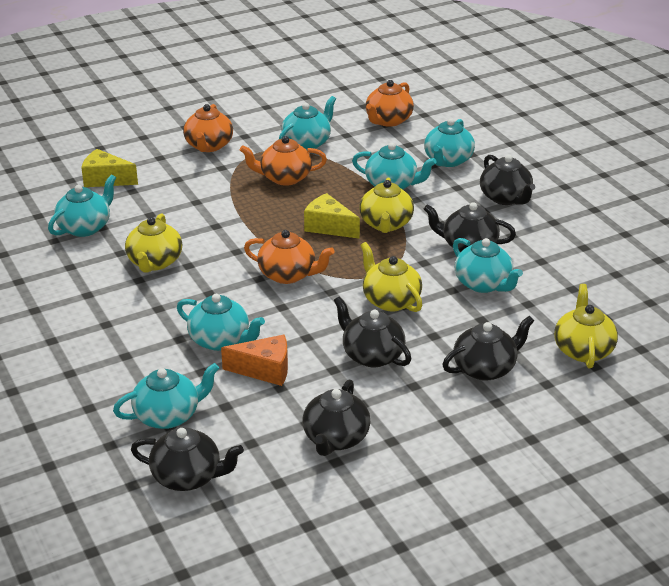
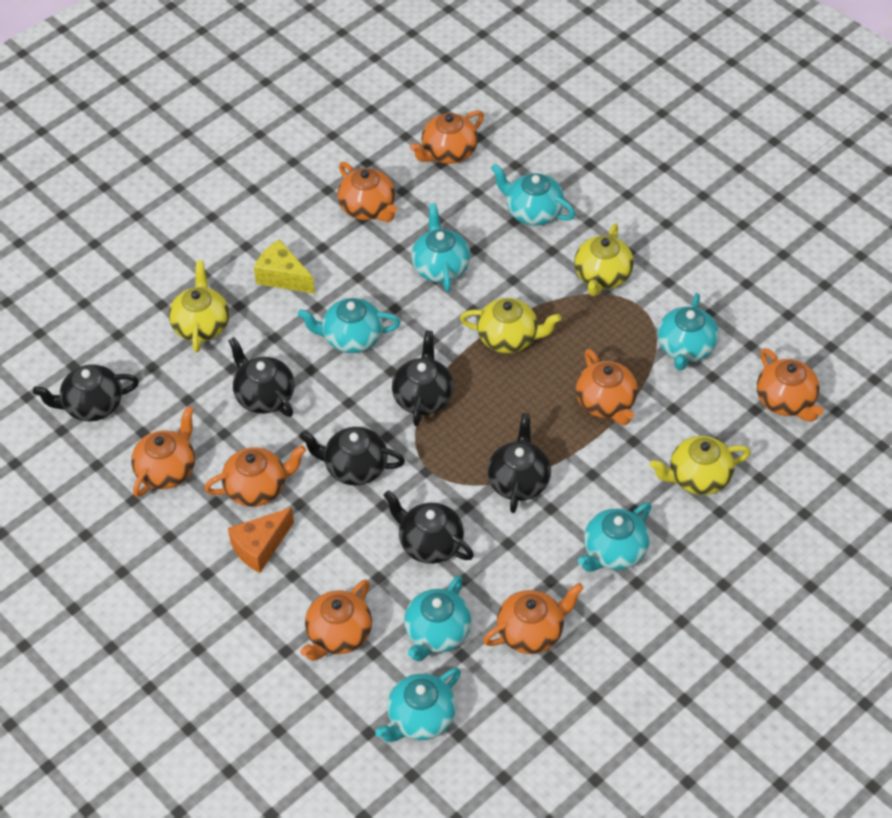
orange teapot: 4 -> 8
yellow cheese: 2 -> 1

